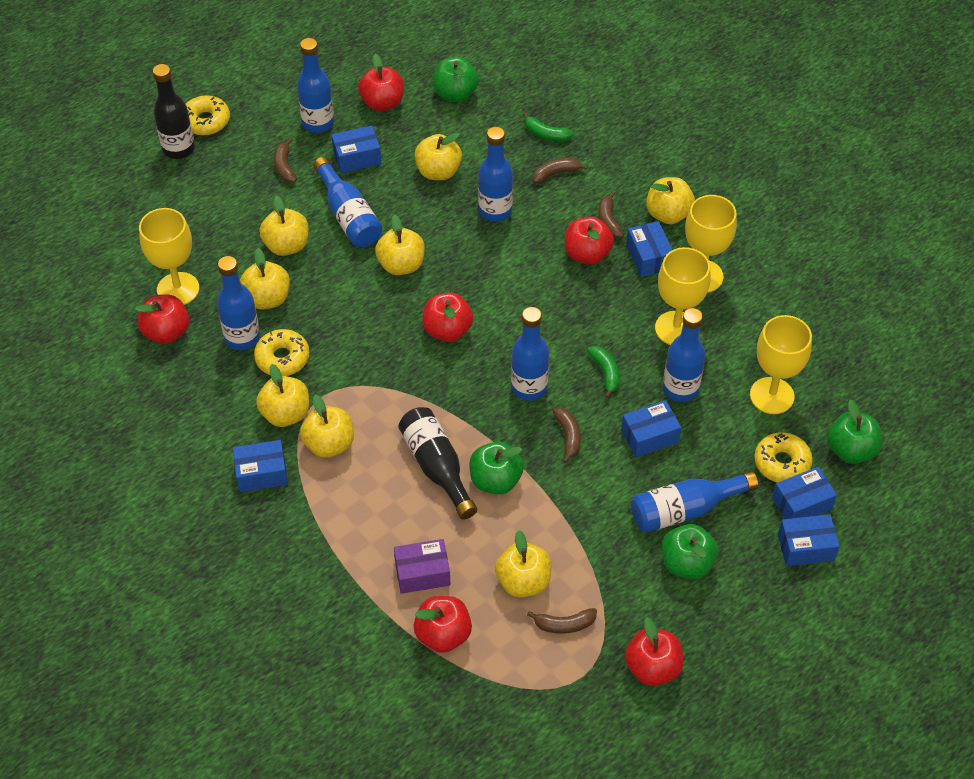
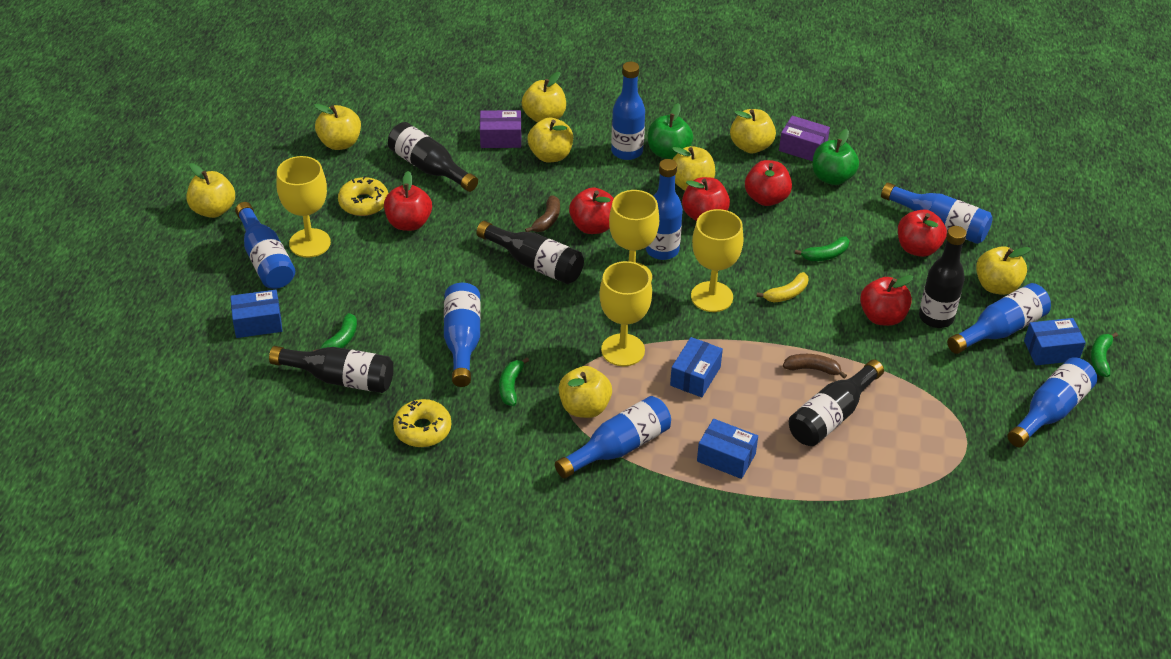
black bottle: 2 -> 5
blue bottle: 7 -> 8
blue box: 6 -> 4
brown banana: 5 -> 2
green apple: 4 -> 2
green banana: 2 -> 4
purple box: 1 -> 2
yellow banana: 0 -> 1
yellow donut: 3 -> 2

